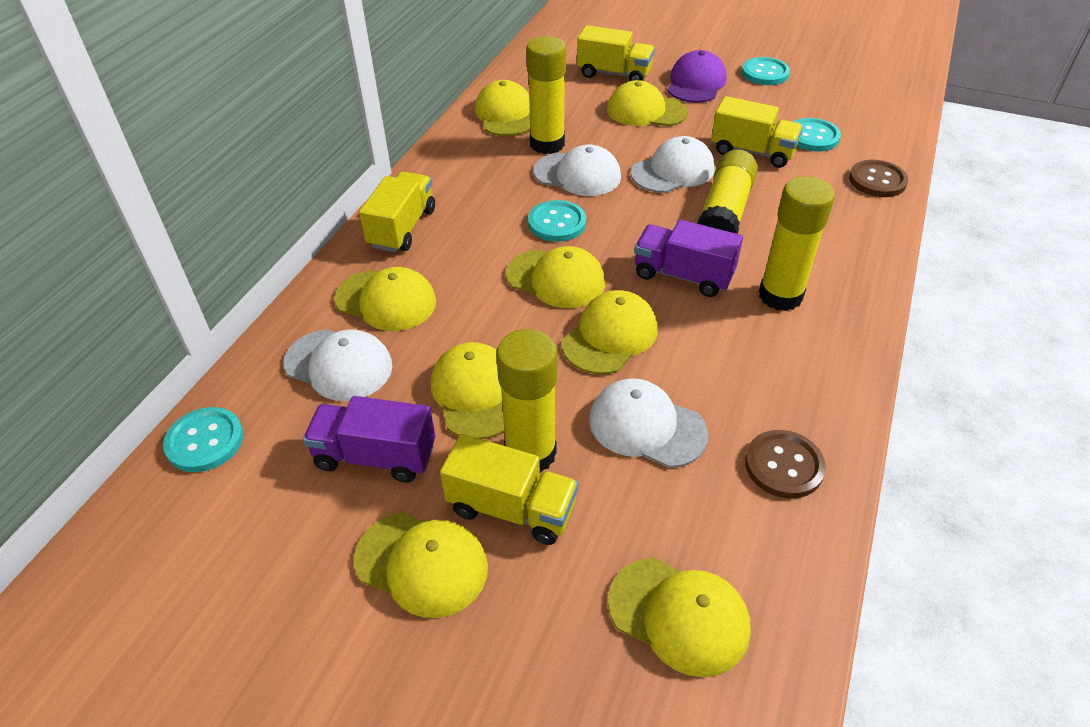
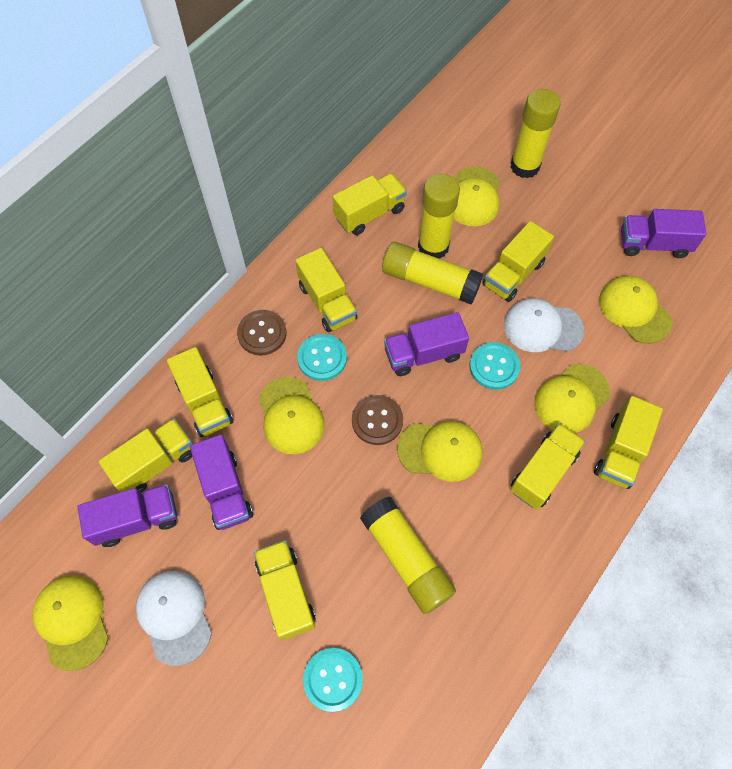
purple cap: 1 -> 0
purple truck: 2 -> 4
turquoise button: 4 -> 3
white cap: 4 -> 2
yellow cap: 8 -> 6
yellow truck: 4 -> 8

